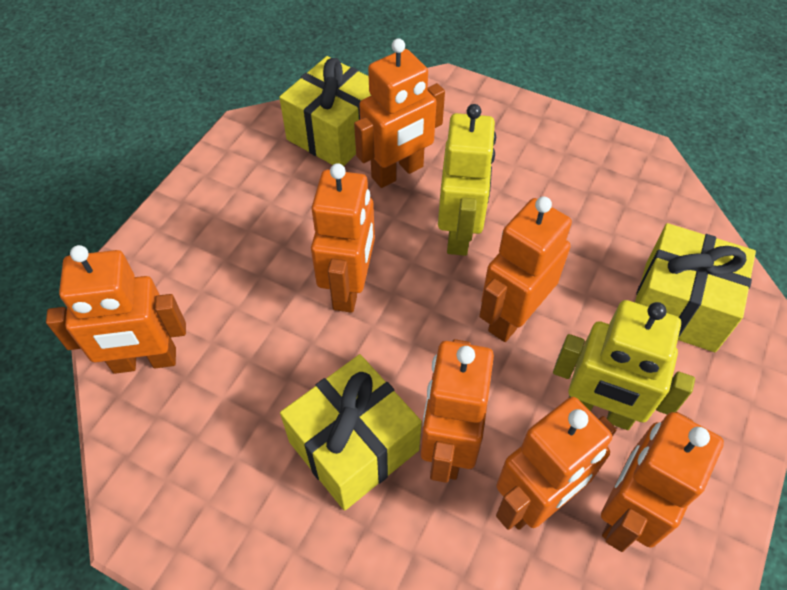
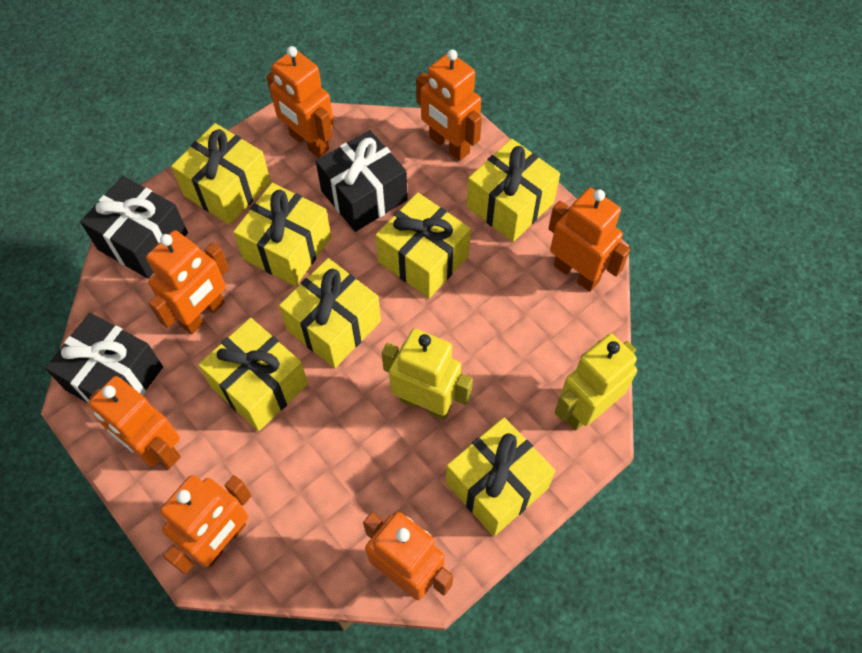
black gift: 0 -> 3
yellow gift: 3 -> 7

